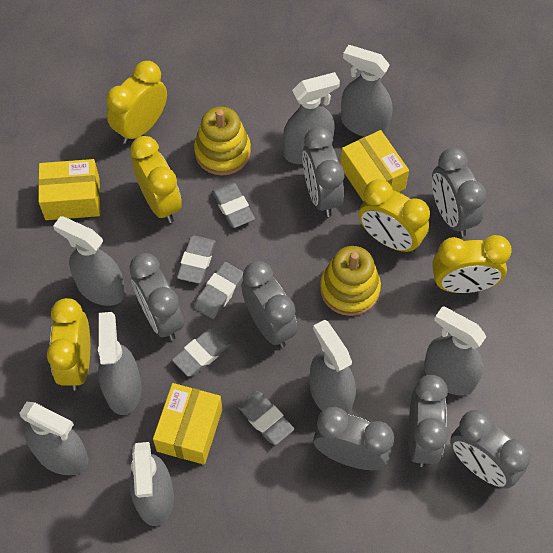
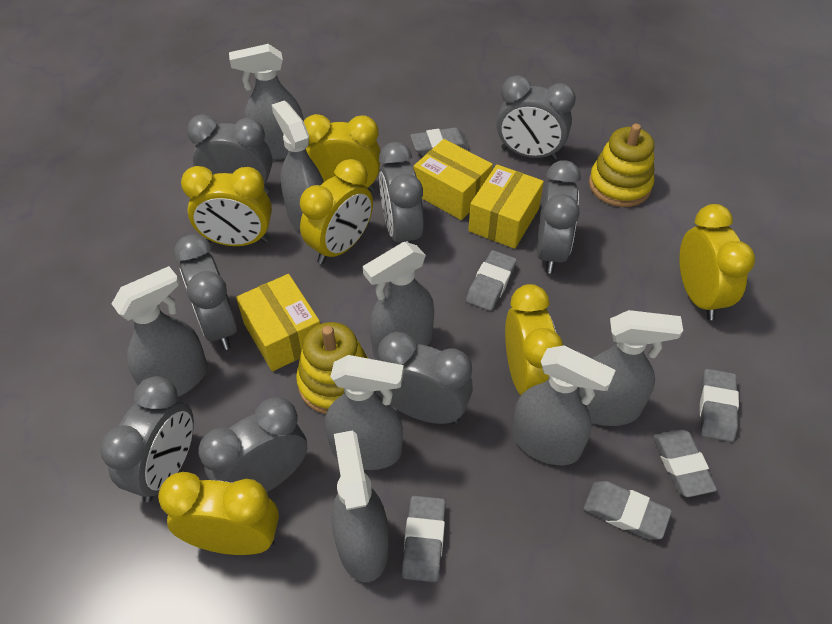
grey clock: 7 -> 8
grey eraser: 5 -> 6
yellow clock: 5 -> 6

